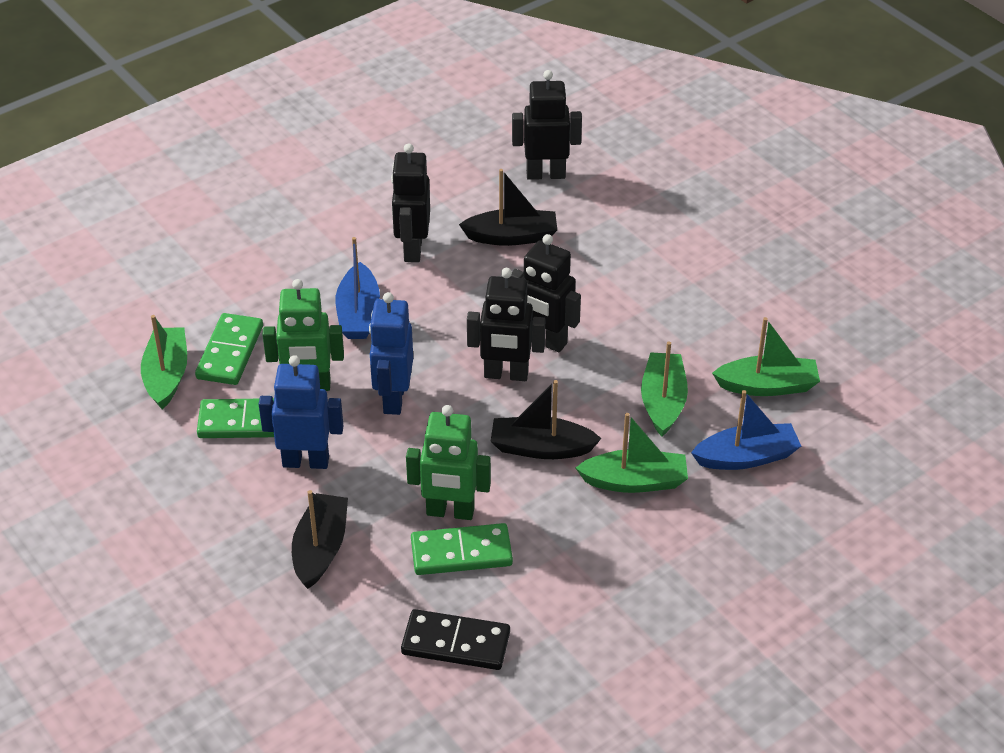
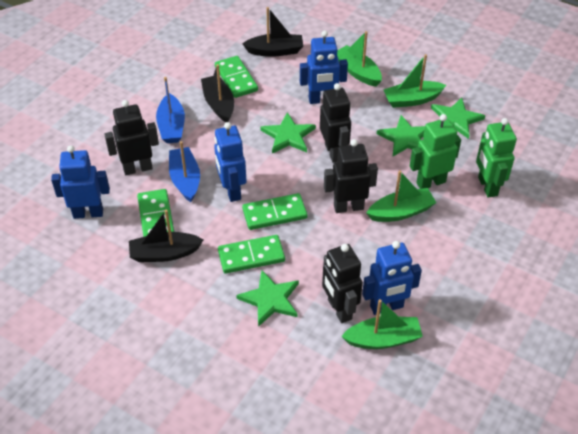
black domino: 1 -> 0
blue robot: 2 -> 4
green domino: 3 -> 4
green star: 0 -> 4

